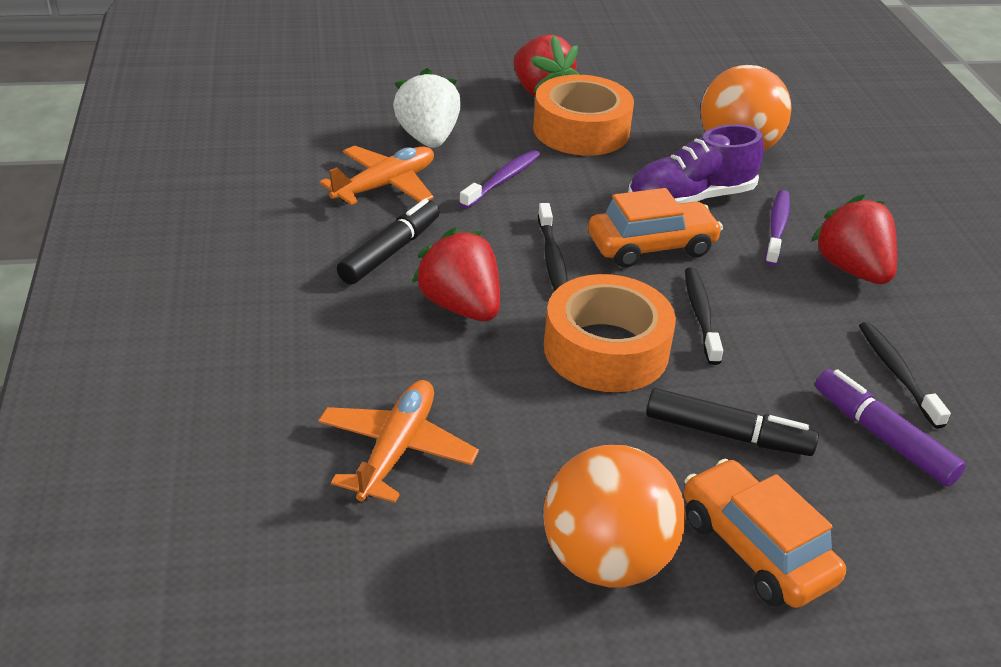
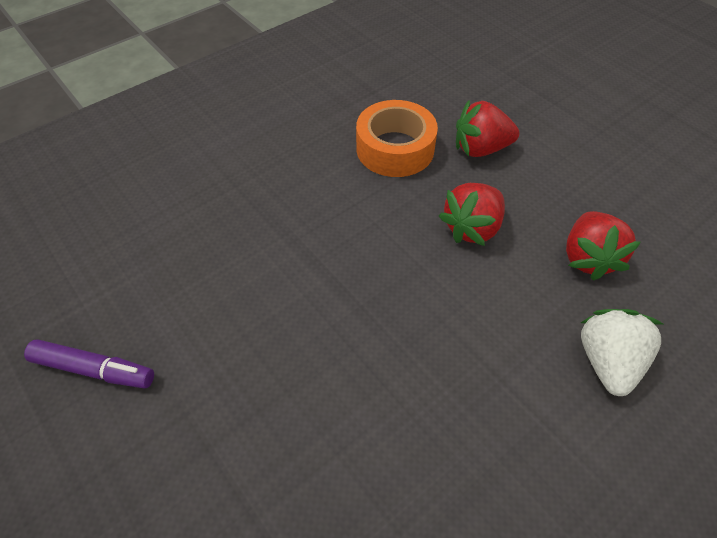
black marker: 2 -> 0
black toothbrush: 3 -> 0
orange ball: 2 -> 0
orange car: 2 -> 0
orange plane: 2 -> 0
orange tape: 2 -> 1
purple shoe: 1 -> 0
purple toothbrush: 2 -> 0

